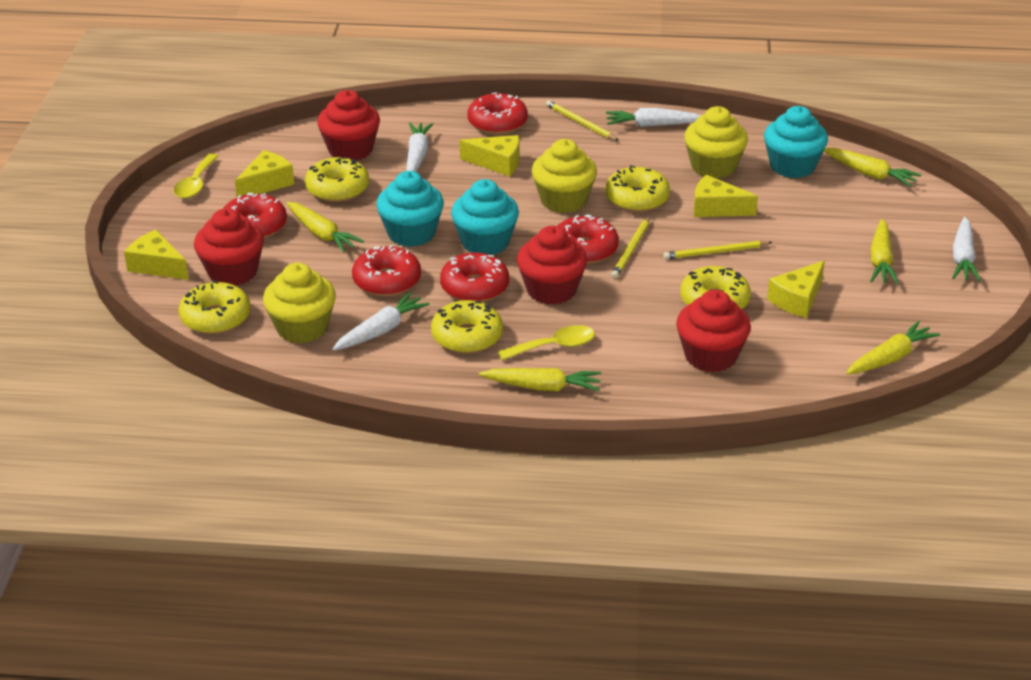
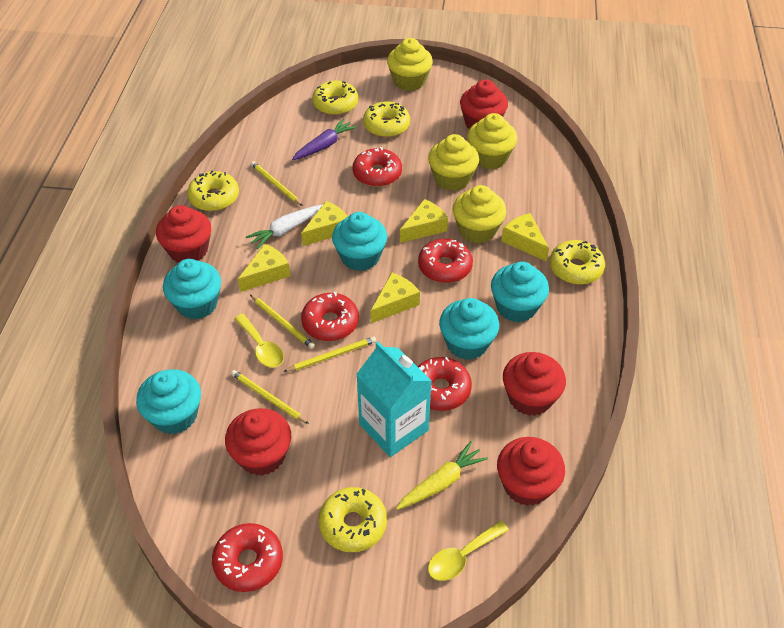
purple carrot: 0 -> 1
red cupcake: 4 -> 5
turquoise carton: 0 -> 1
turquoise cupcake: 3 -> 5
white carrot: 4 -> 1
yellow carrot: 5 -> 1
yellow cupcake: 3 -> 4
yellow pencil: 3 -> 4

